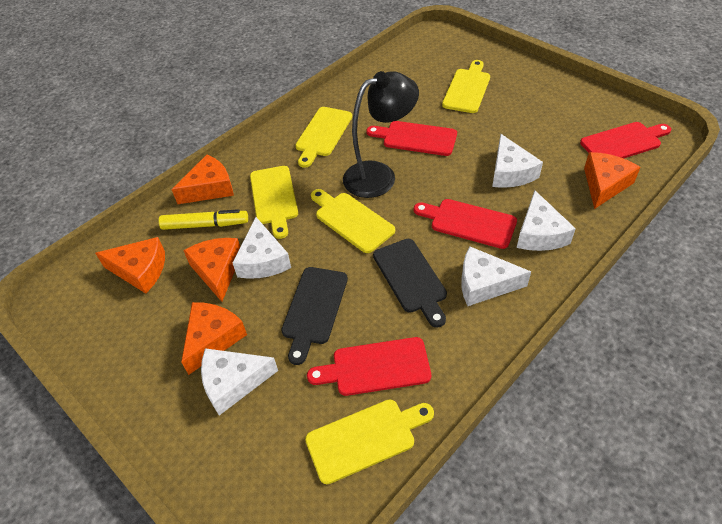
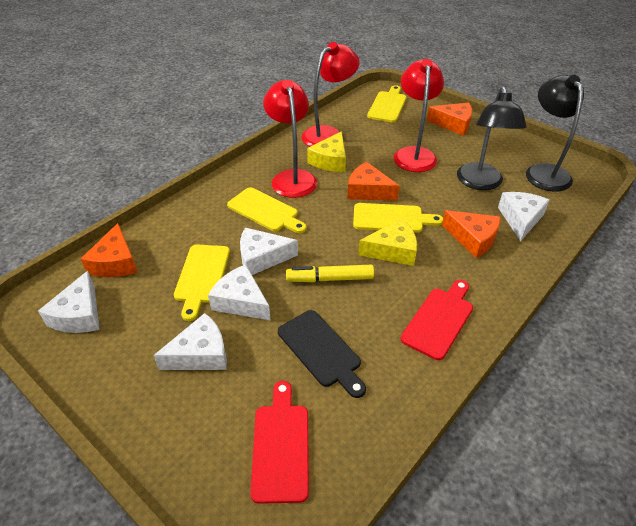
black cutting board: 2 -> 1
black lamp: 1 -> 2
orange cheese: 5 -> 4
red cutting board: 4 -> 2
red lamp: 0 -> 3
yellow cheese: 0 -> 2
yellow cutting board: 5 -> 4

